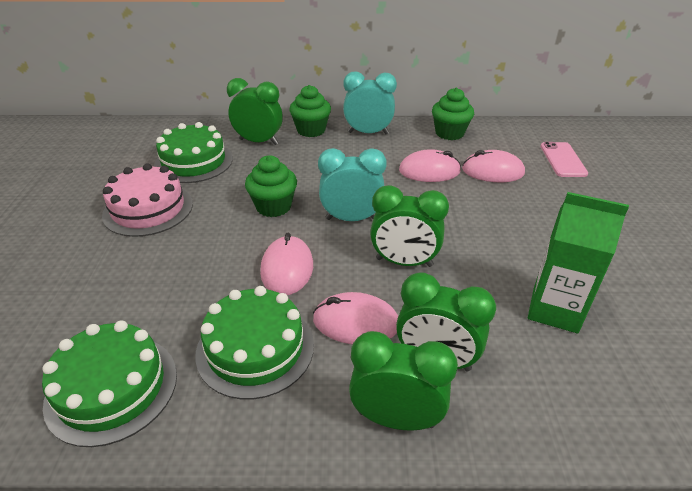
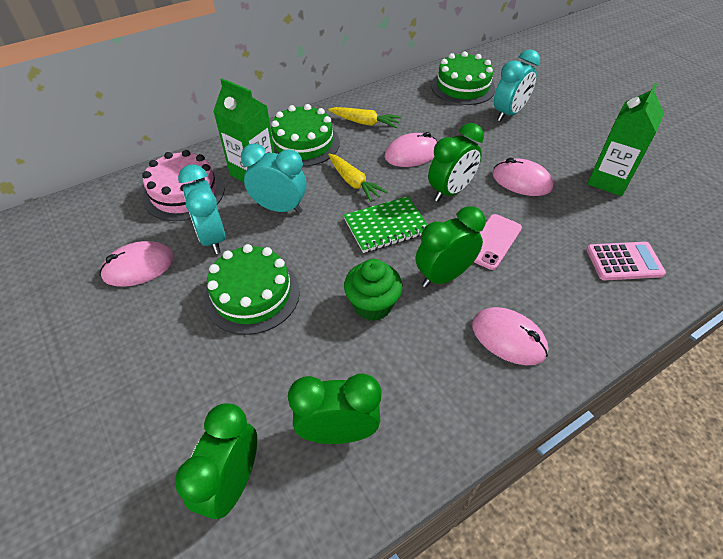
green carton: 1 -> 2
green cupcake: 3 -> 1
green notebook: 0 -> 1
pink calculator: 0 -> 1
turquoise clock: 2 -> 3
yellow carrot: 0 -> 2

